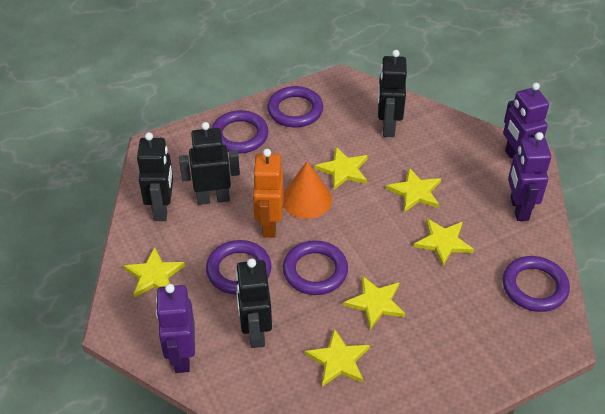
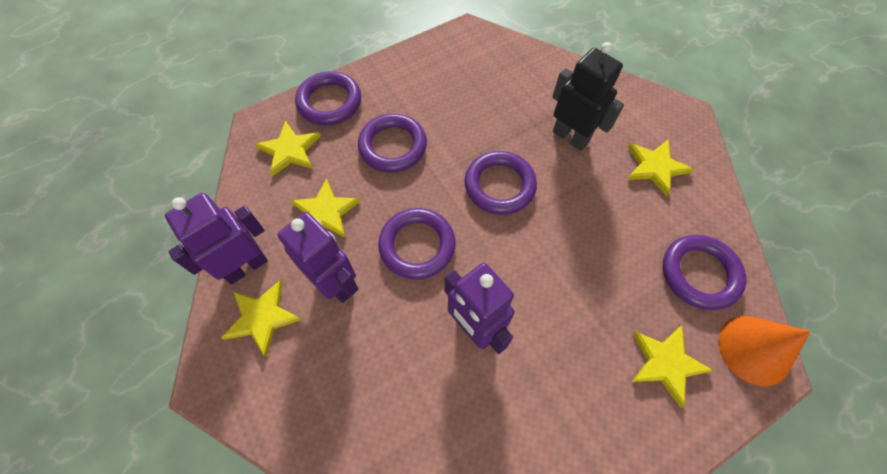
black robot: 4 -> 1
orange robot: 1 -> 0
yellow star: 6 -> 5

